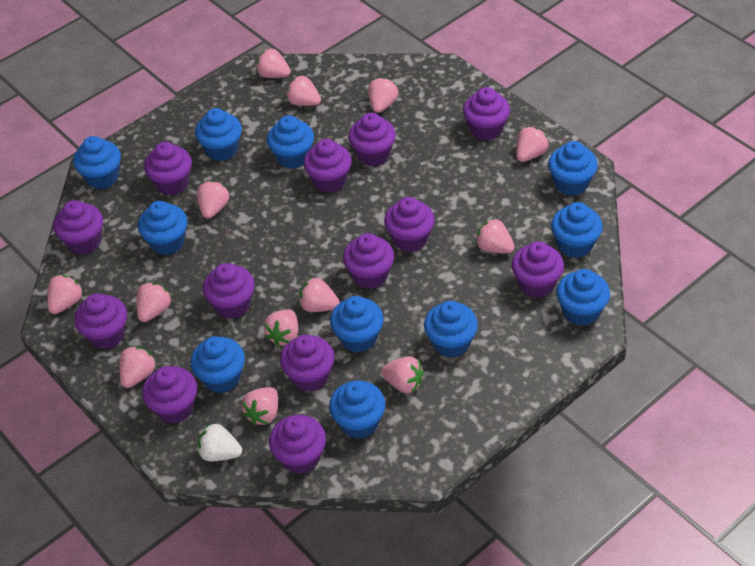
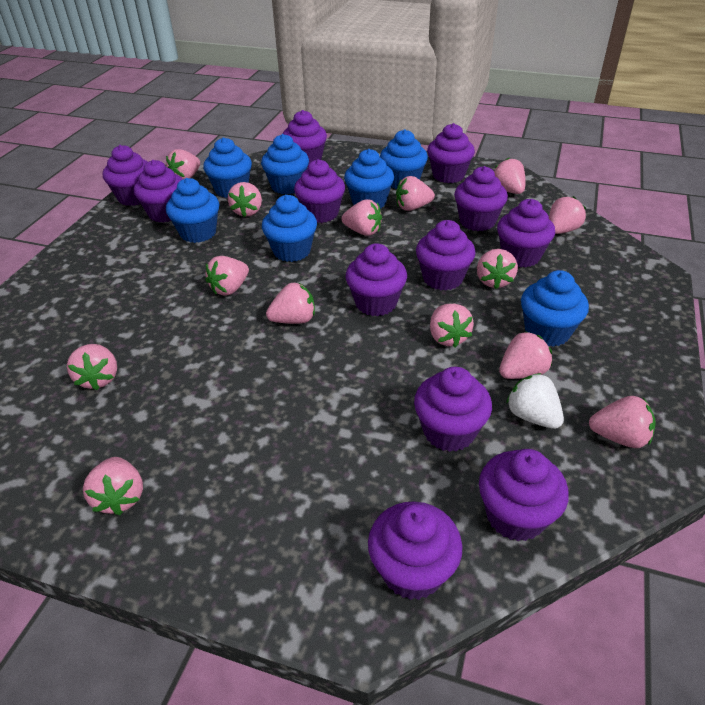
blue cupcake: 11 -> 7
pink strawberry: 13 -> 14
purple cupcake: 13 -> 12

